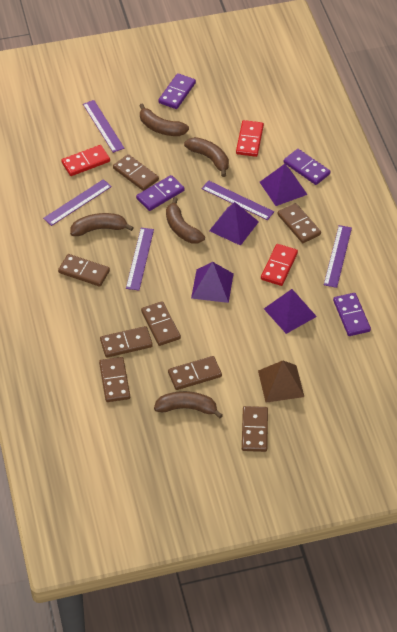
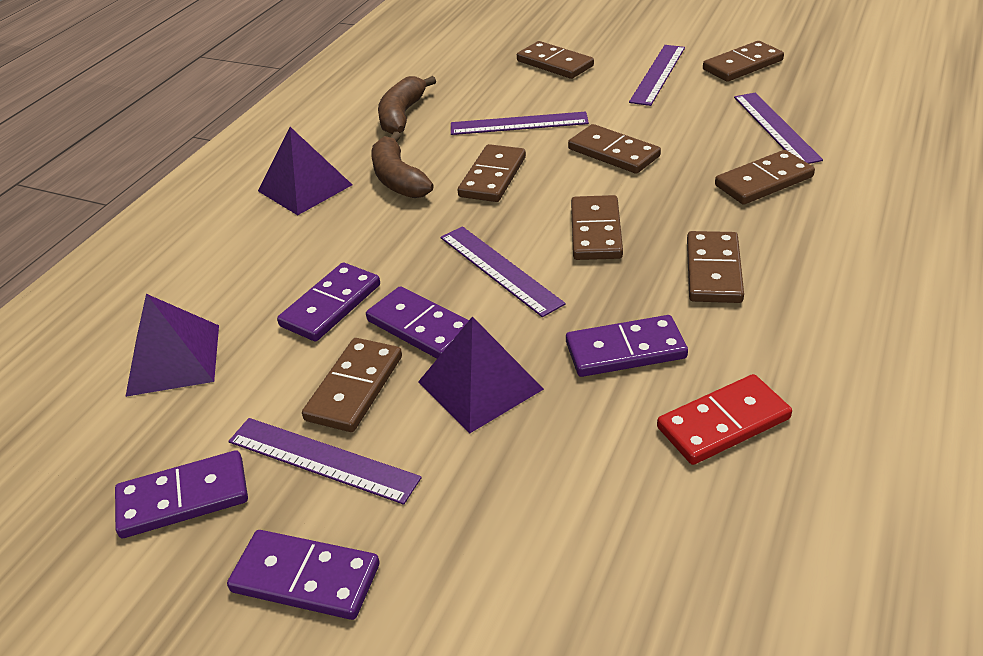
brown banana: 5 -> 2
brown pyramid: 1 -> 0
purple domino: 4 -> 5
purple pyramid: 4 -> 3
red domino: 3 -> 1

